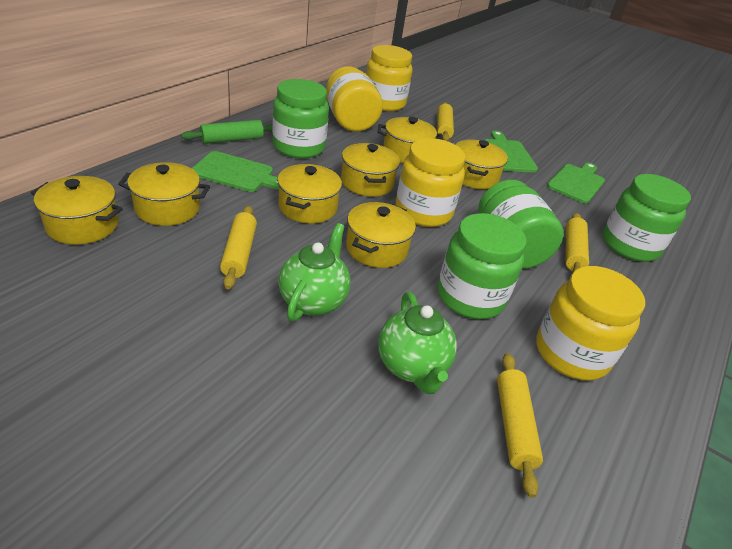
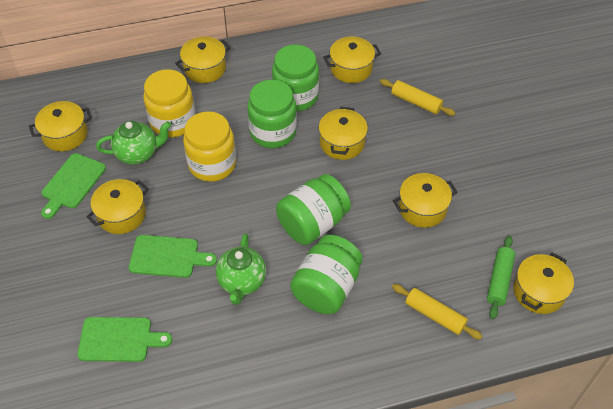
yellow jar: 4 -> 2
yellow rolling pin: 4 -> 2

